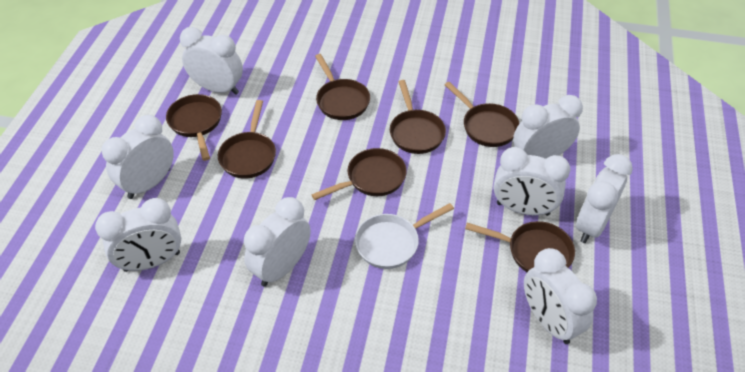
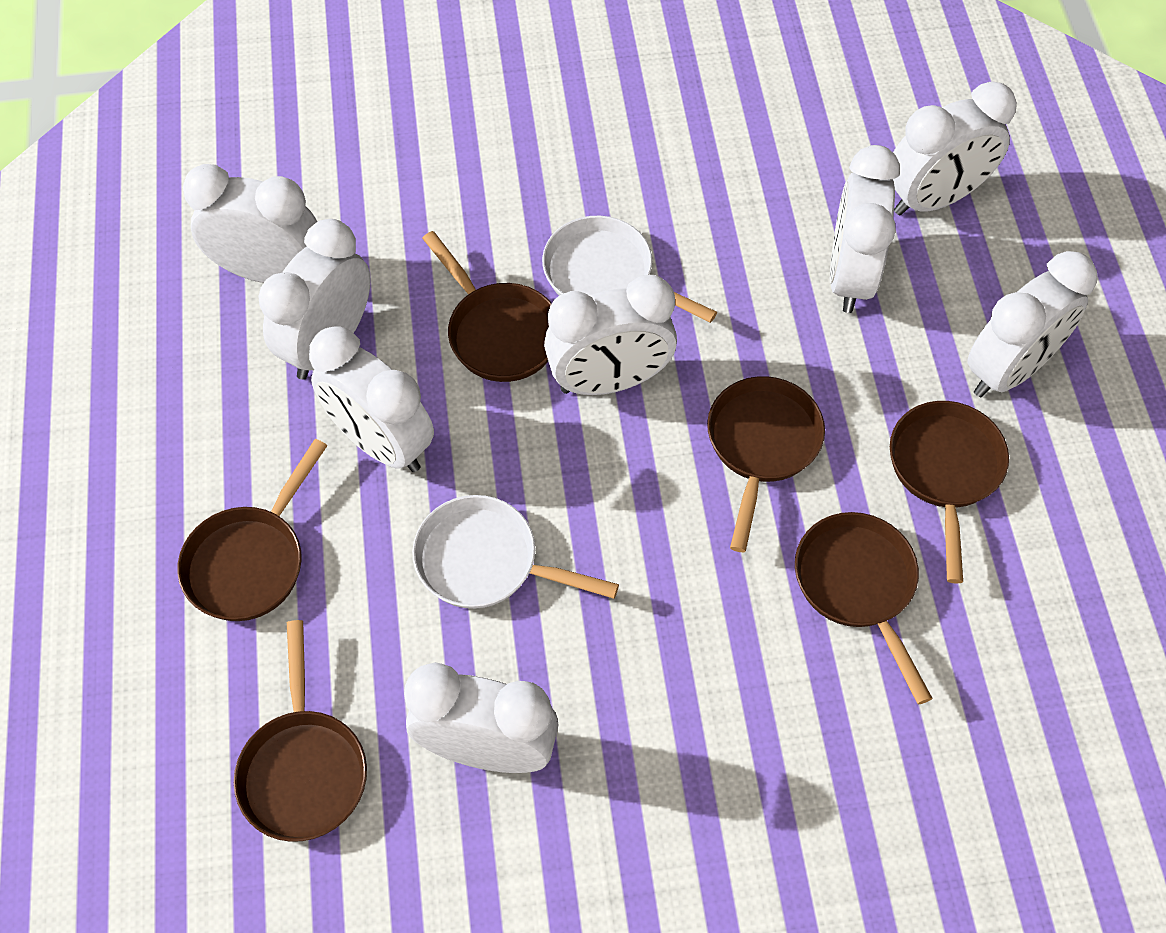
brown pan: 7 -> 6
white pan: 1 -> 2

